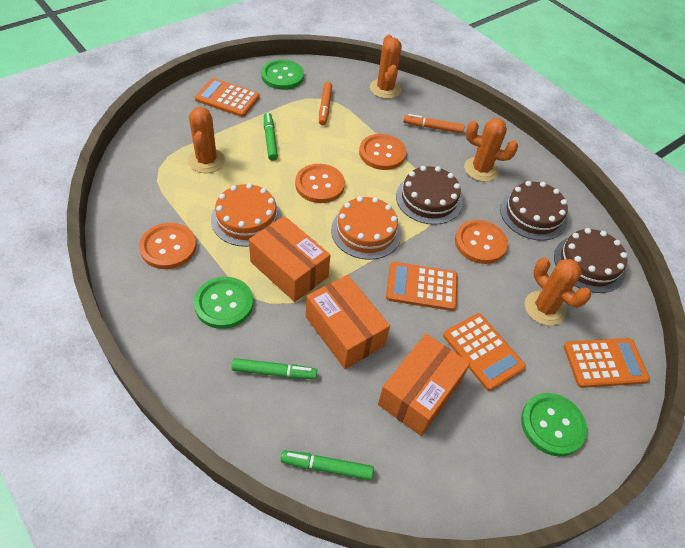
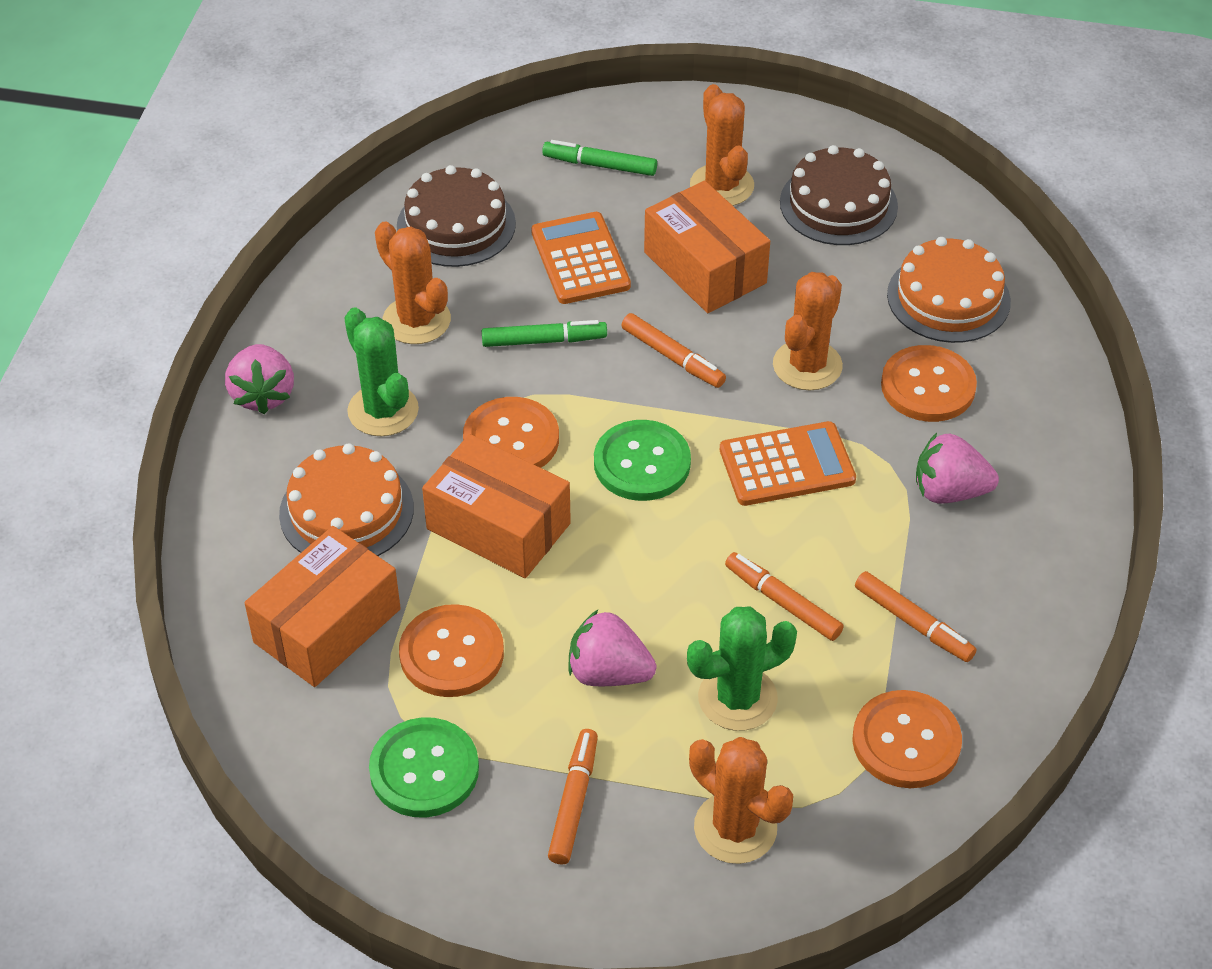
brown cake: 3 -> 2
green button: 3 -> 2
green cactus: 0 -> 2
green marker: 3 -> 2
orange calculator: 4 -> 2
orange marker: 2 -> 4
pink strawberry: 0 -> 3

